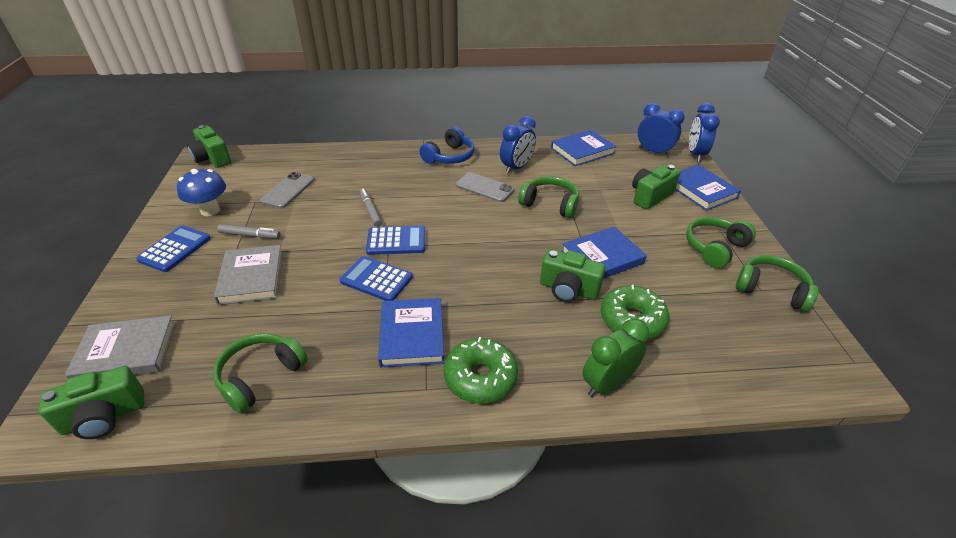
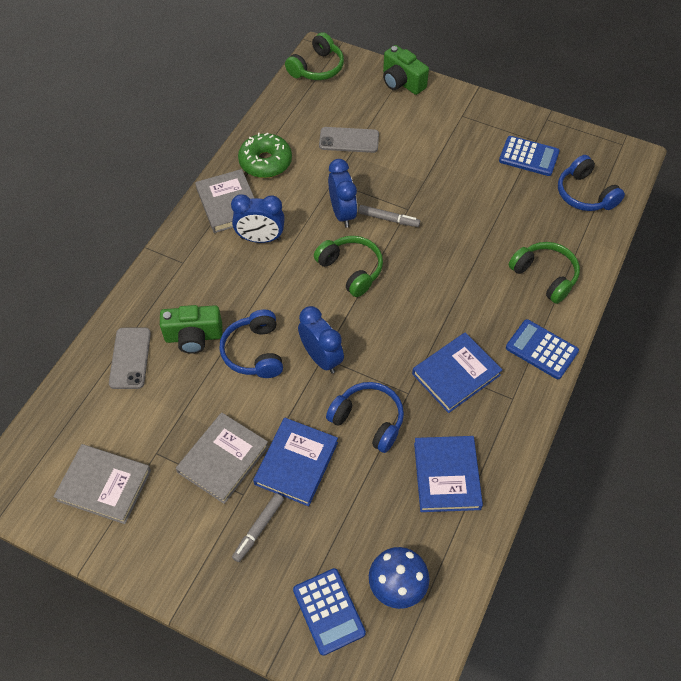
blue book: 4 -> 3
blue headphones: 1 -> 3
green camera: 4 -> 2
green clock: 1 -> 0
green donut: 2 -> 1
green headphones: 4 -> 3
grey book: 2 -> 3

